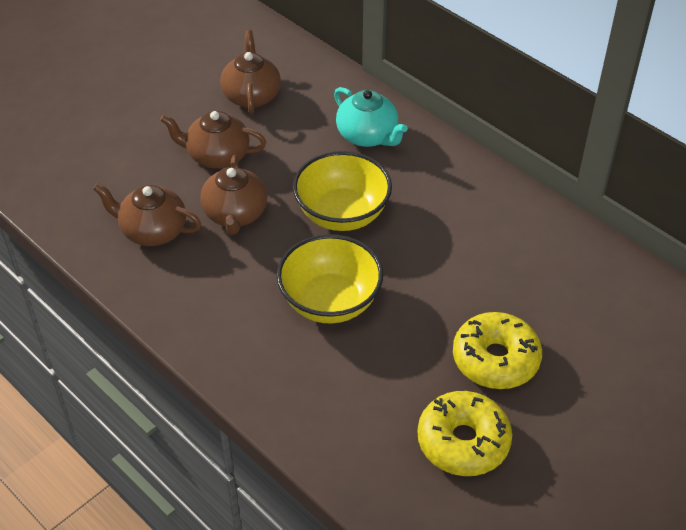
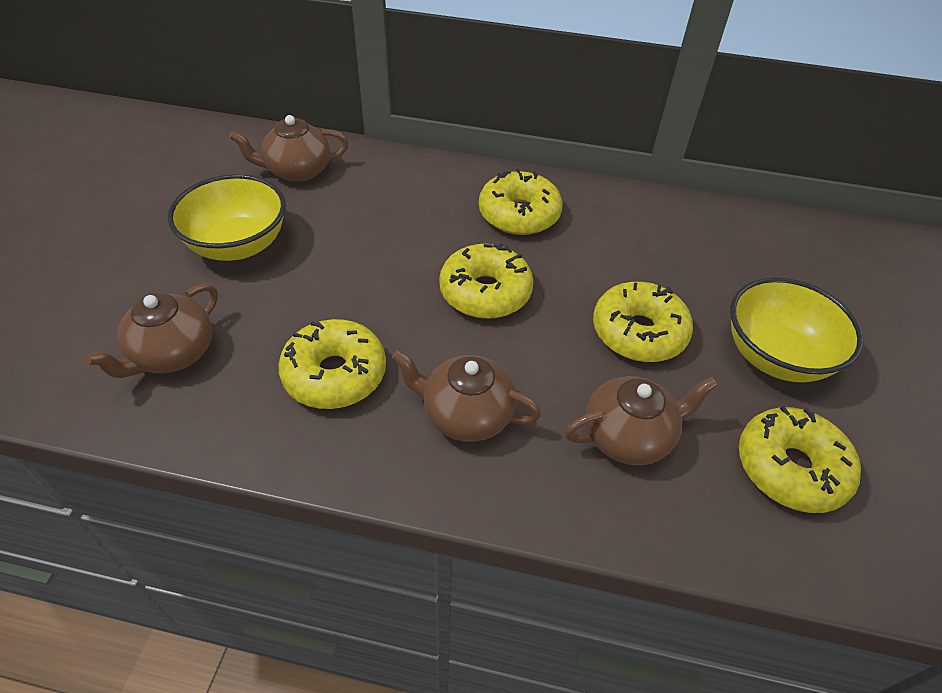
turquoise teapot: 1 -> 0
yellow donut: 2 -> 5

